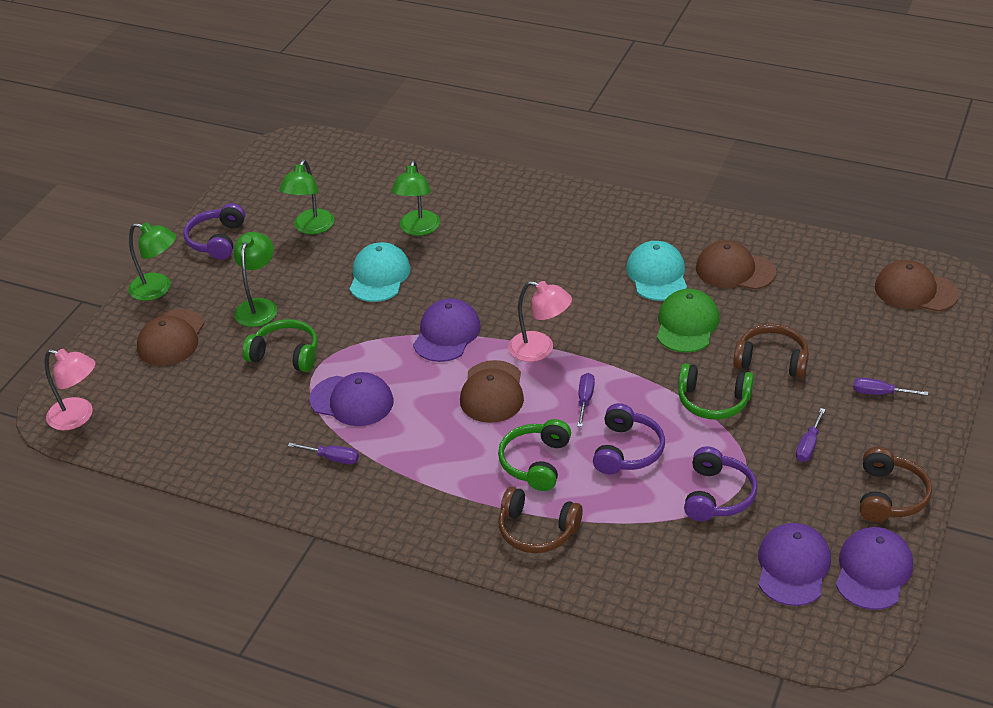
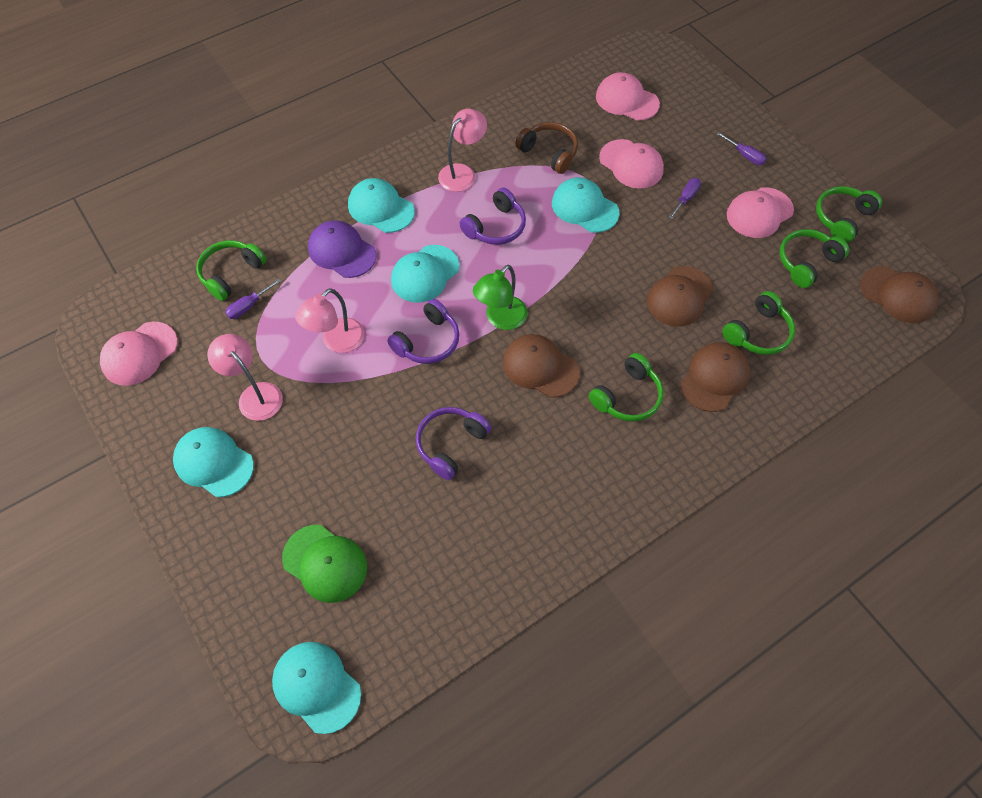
brown headphones: 3 -> 1
green headphones: 3 -> 5
green lamp: 4 -> 1
pink cap: 0 -> 4
pink lamp: 2 -> 3
purple cap: 4 -> 1
purple screwdriver: 4 -> 3
turquoise cap: 2 -> 5

